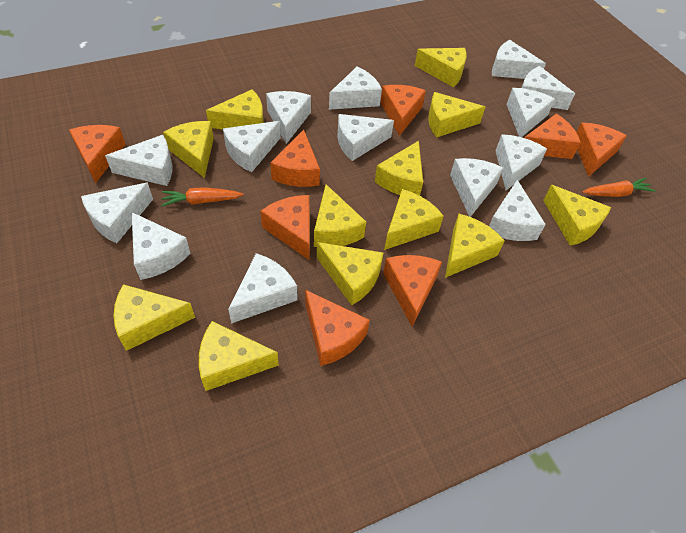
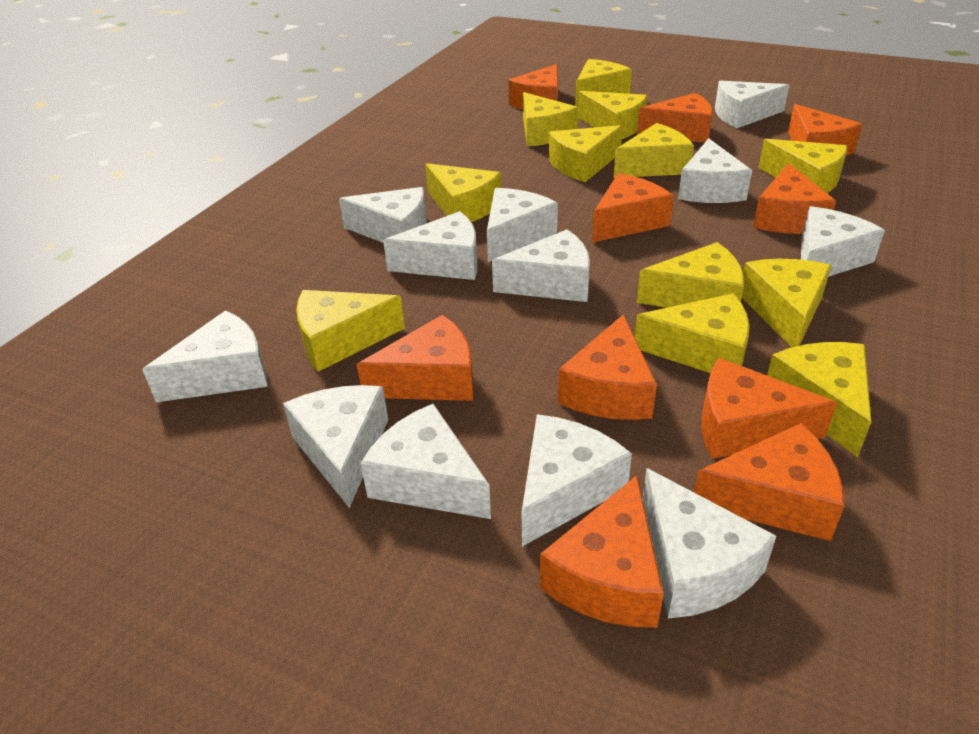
orange carrot: 2 -> 0
orange cheese: 8 -> 10
white cheese: 14 -> 12

